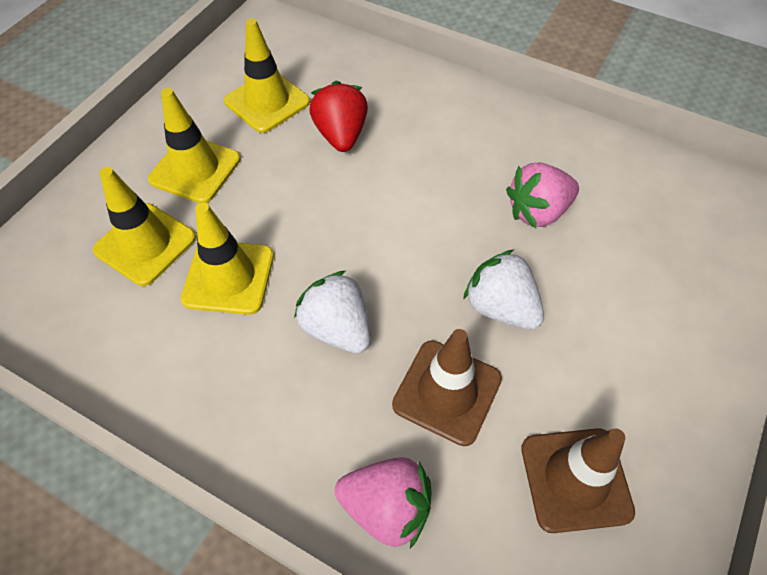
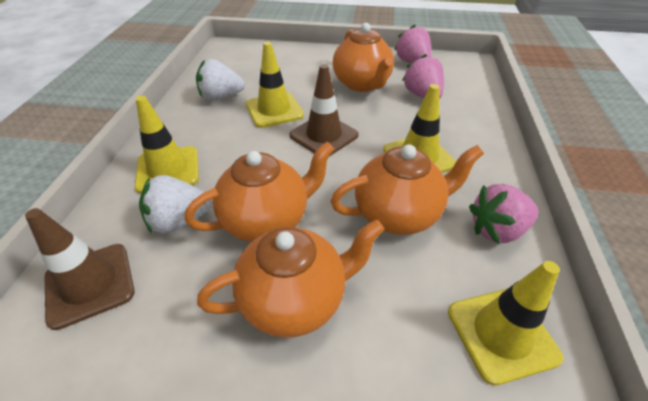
orange teapot: 0 -> 4
pink strawberry: 2 -> 3
red strawberry: 1 -> 0

